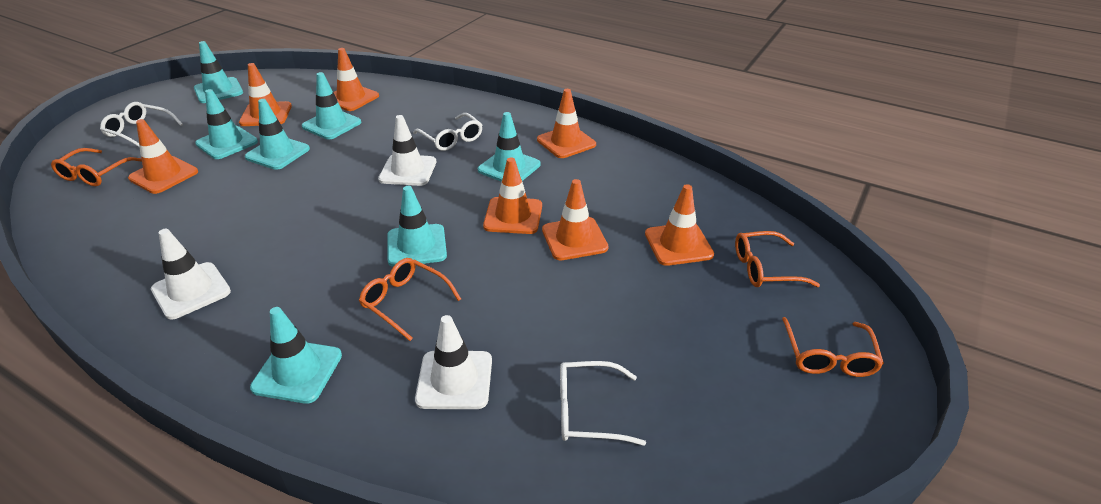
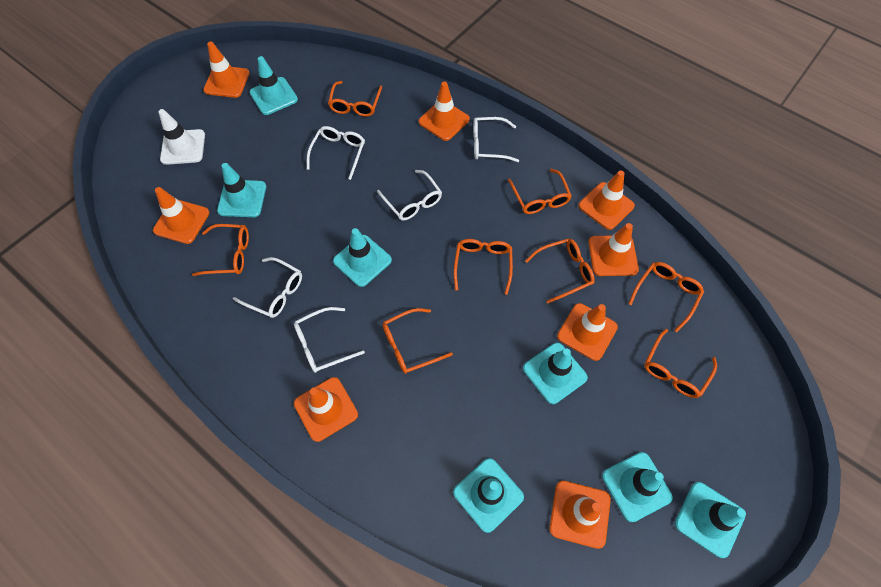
orange glasses: 4 -> 8
orange traffic cone: 7 -> 8
white glasses: 3 -> 5
white traffic cone: 3 -> 1

